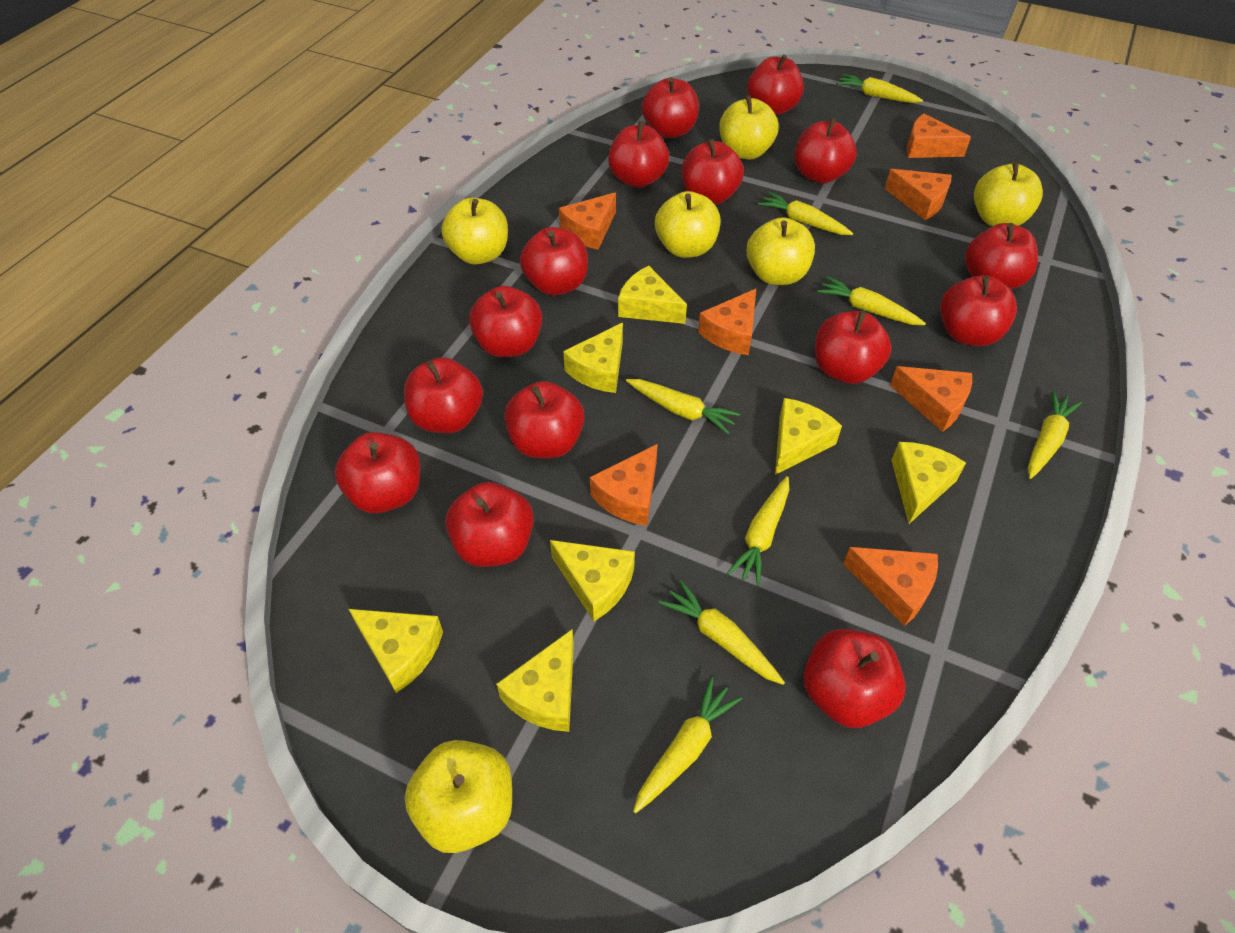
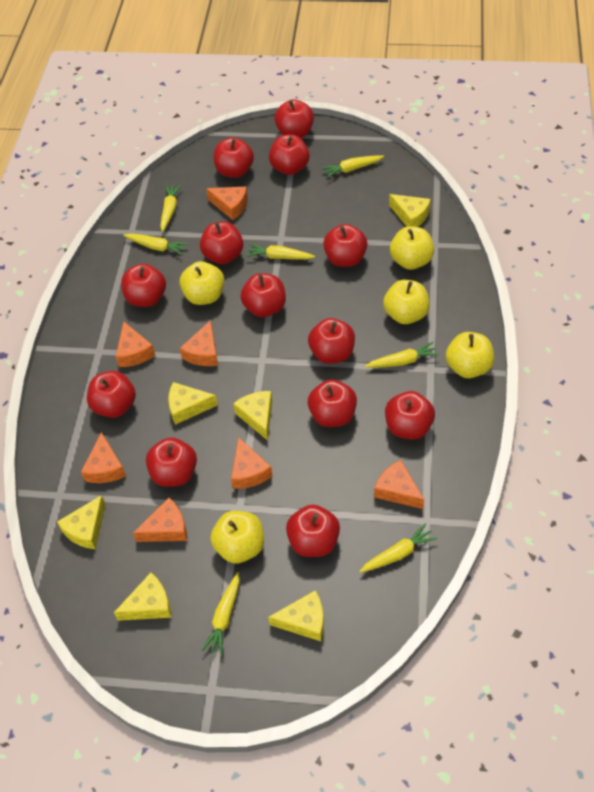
red apple: 15 -> 13
yellow apple: 6 -> 5
yellow carrot: 8 -> 7
yellow cheese: 7 -> 6

